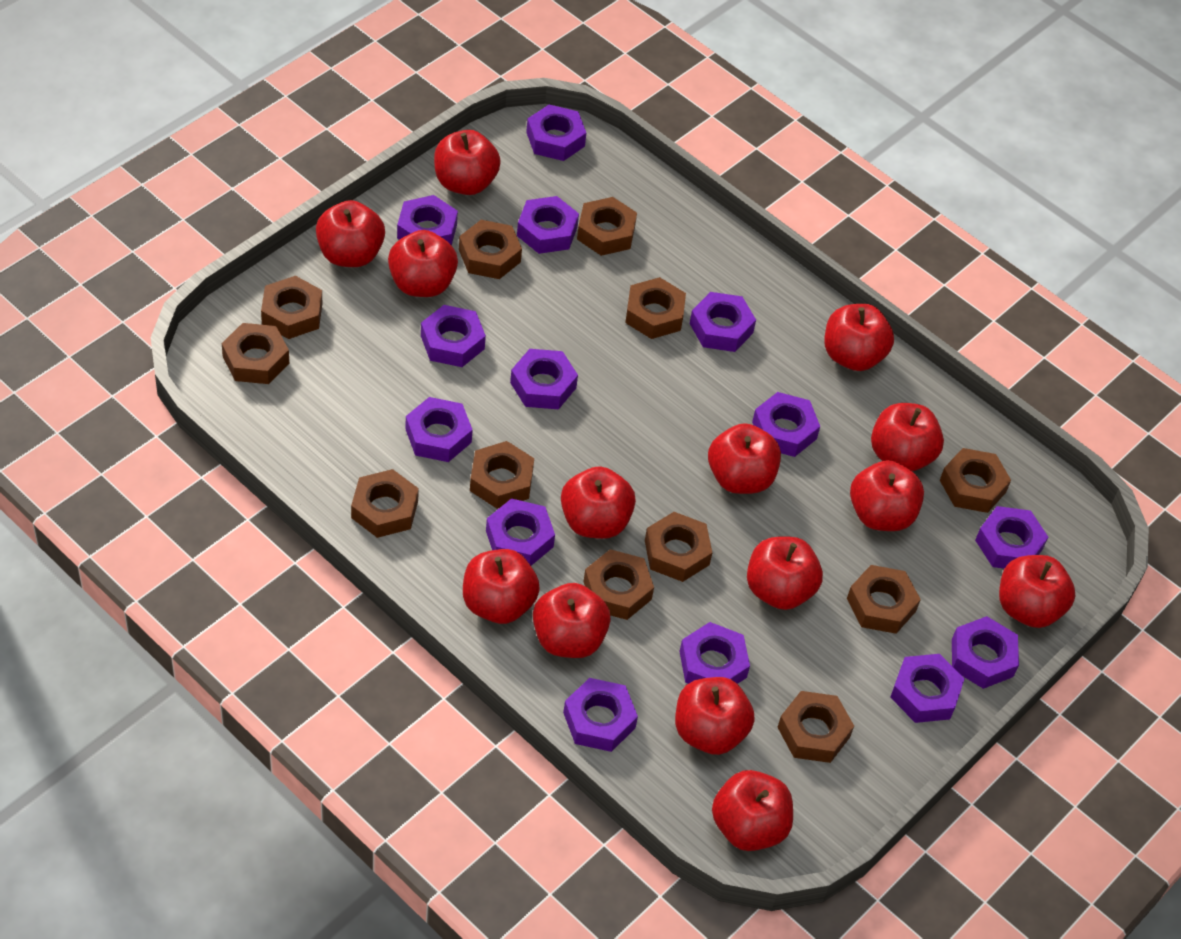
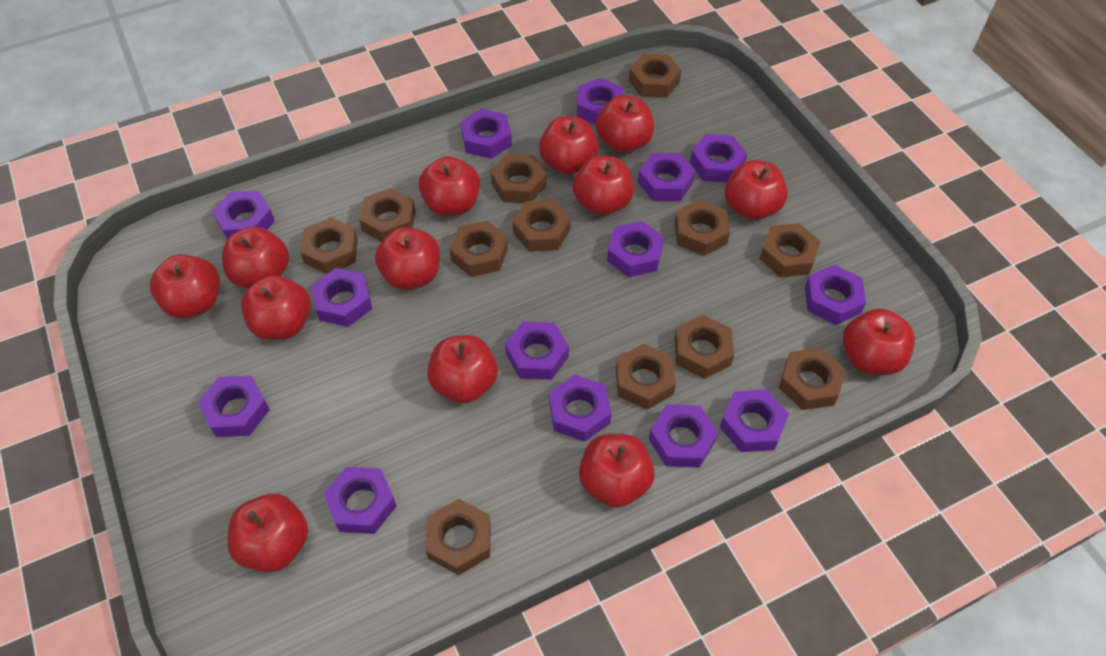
red apple: 14 -> 13

